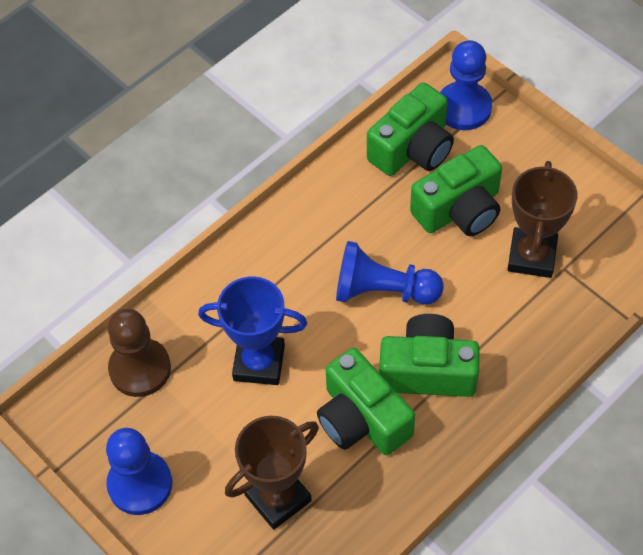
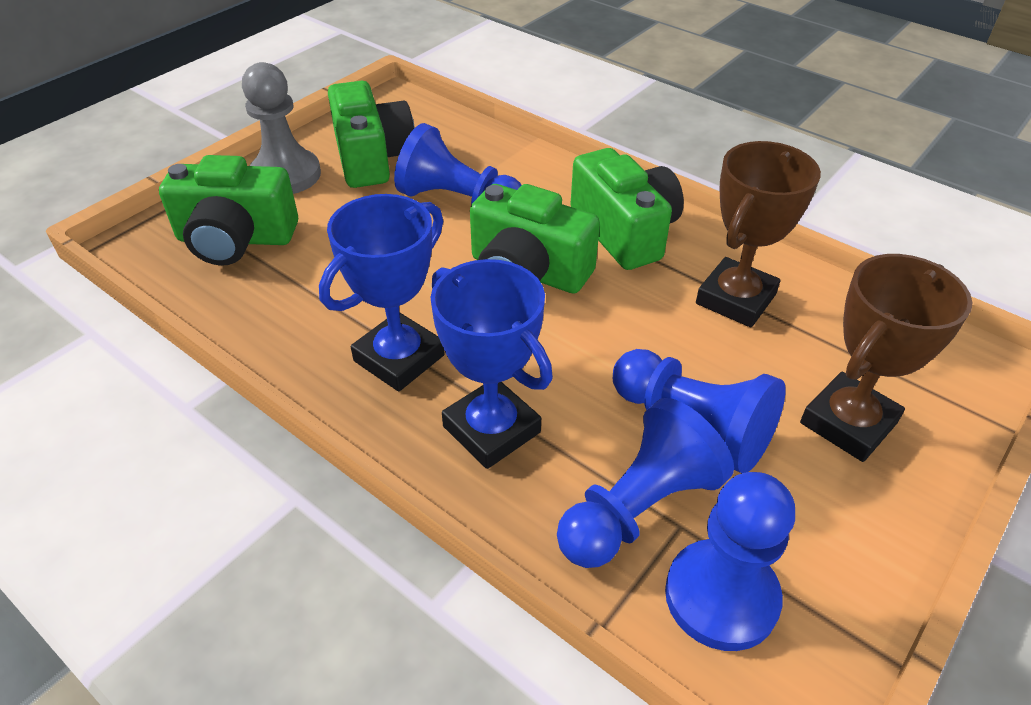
blue pawn: 3 -> 4
blue trophy: 1 -> 2
brown pawn: 1 -> 0
grey pawn: 0 -> 1

